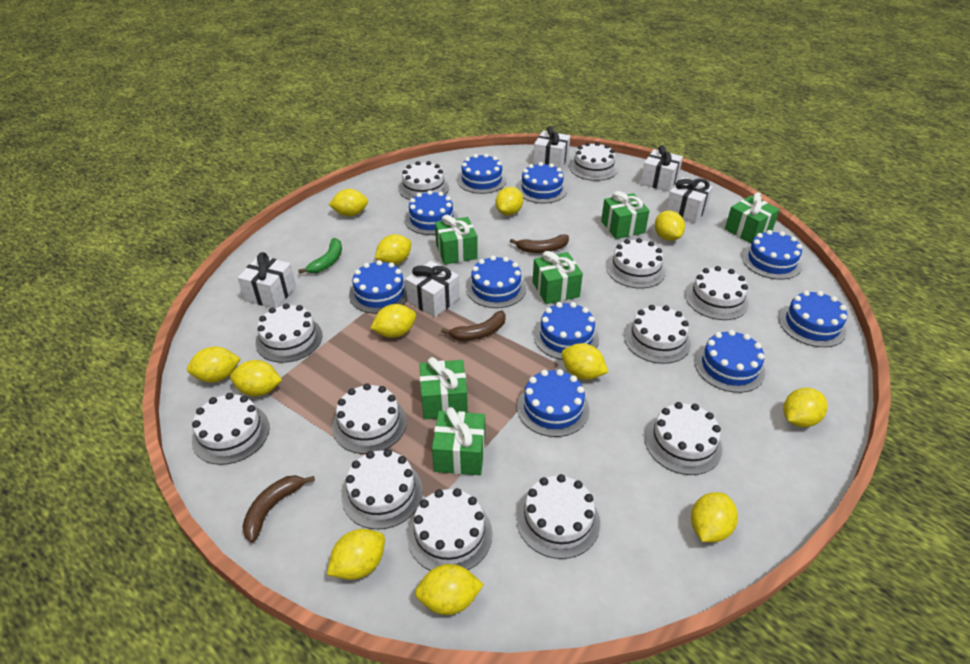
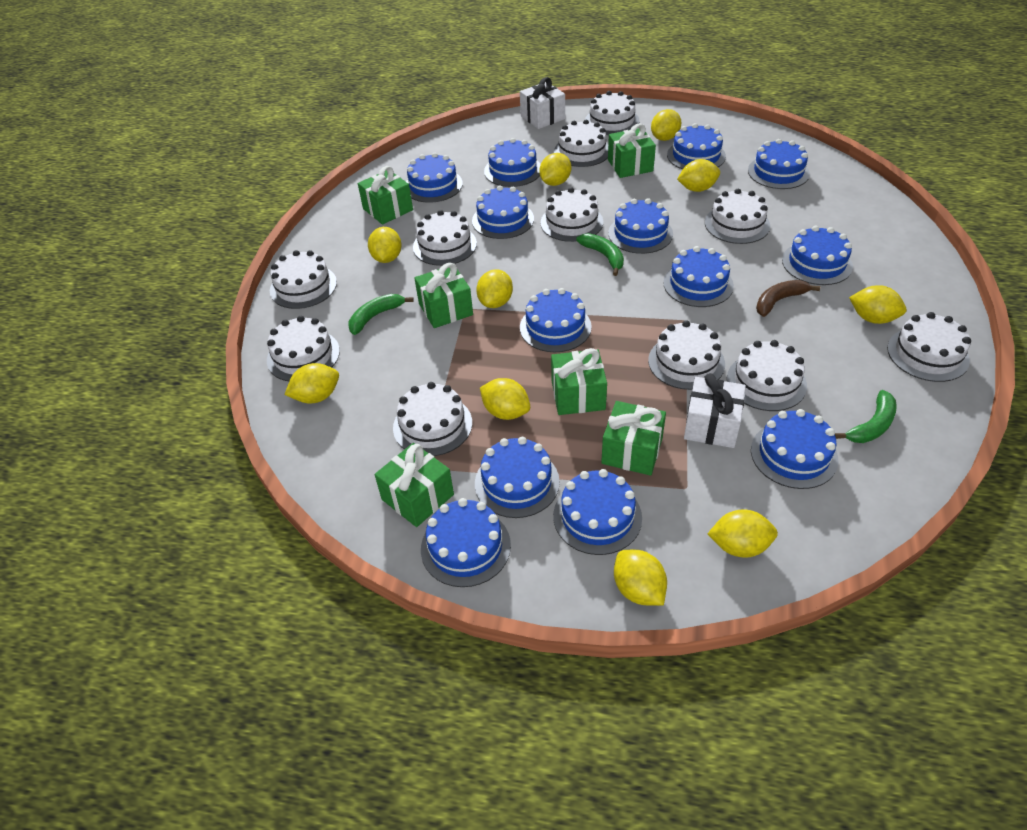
blue cake: 10 -> 13
brown banana: 3 -> 1
green banana: 1 -> 3
white cake: 12 -> 11
white gift: 5 -> 2
yellow lemon: 12 -> 10

